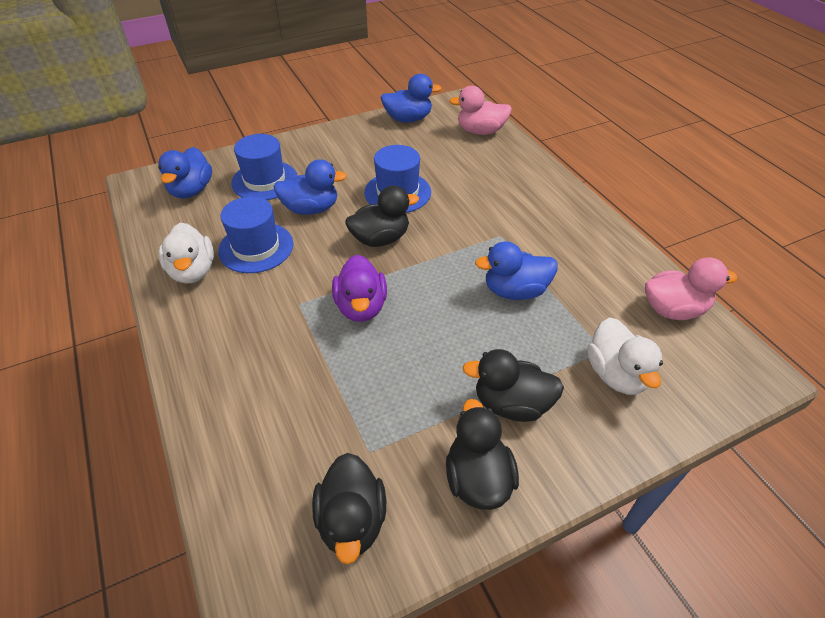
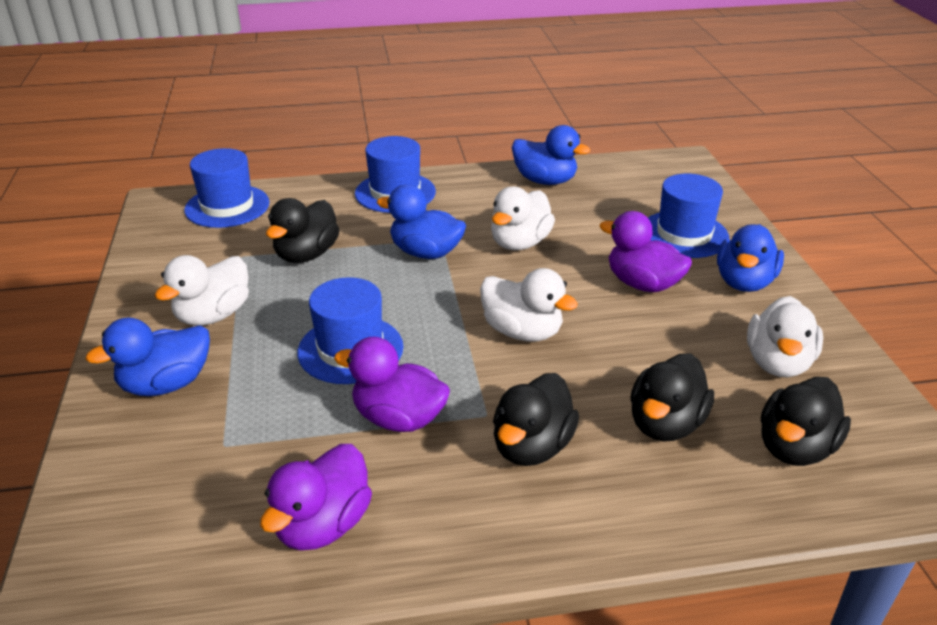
blue hat: 3 -> 4
pink duck: 2 -> 0
purple duck: 1 -> 3
white duck: 2 -> 4

